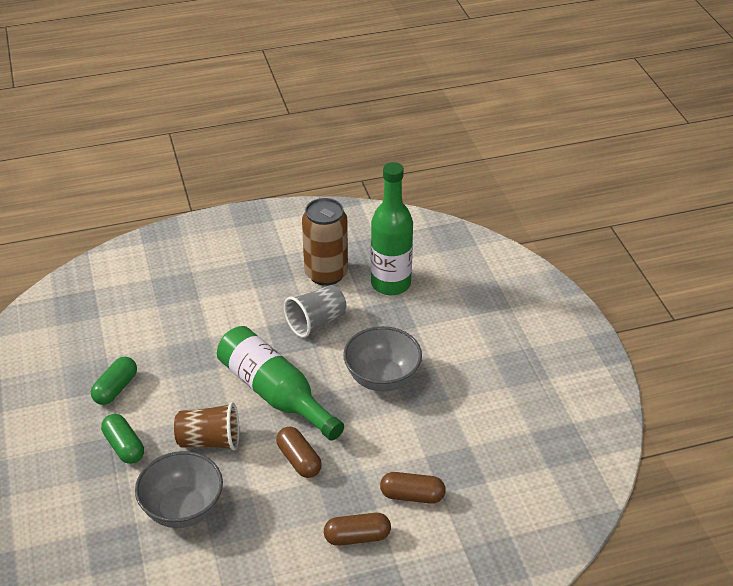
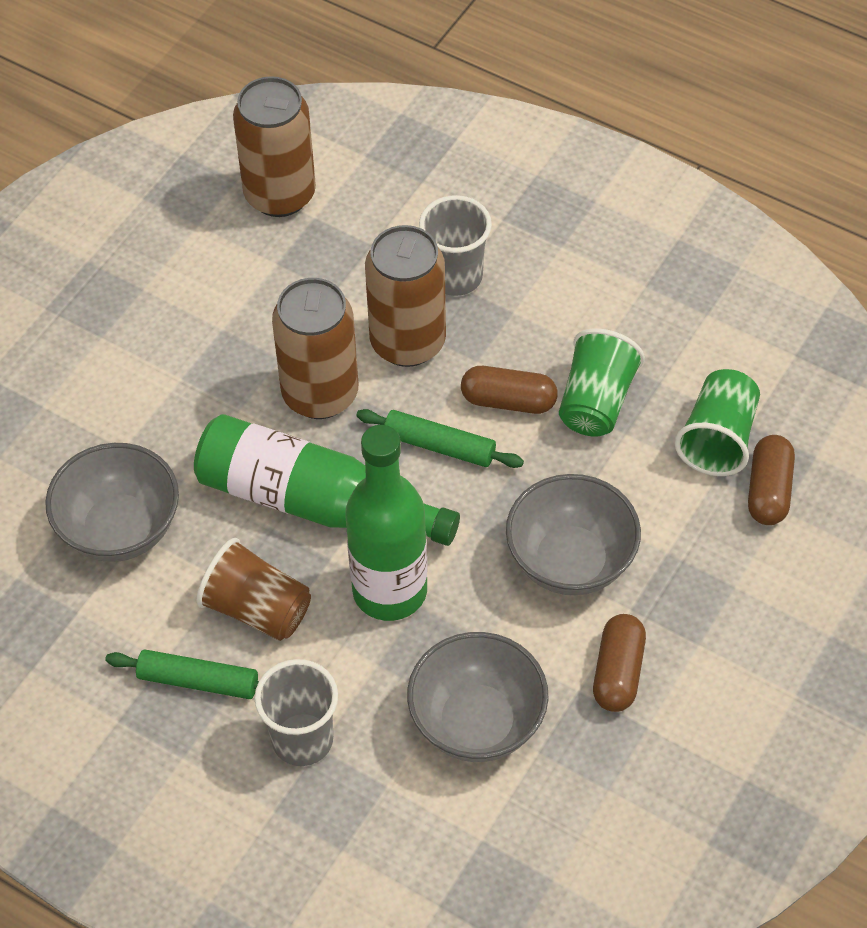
brown can: 1 -> 3
green capsule: 2 -> 0
green cup: 0 -> 2
green rolling pin: 0 -> 2
grey bowl: 2 -> 3
grey cup: 1 -> 2

